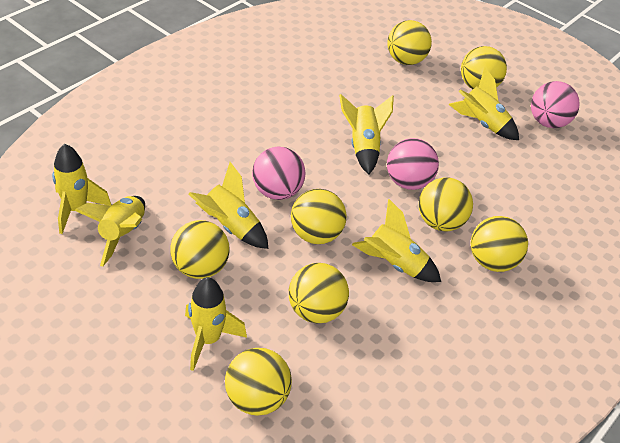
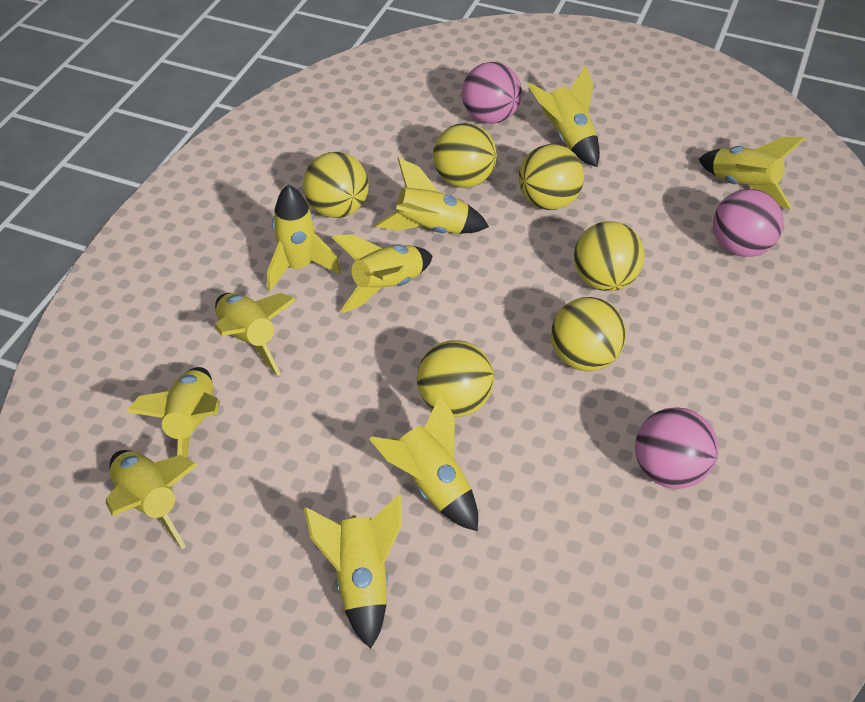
yellow ball: 8 -> 6
yellow rocket: 7 -> 10

